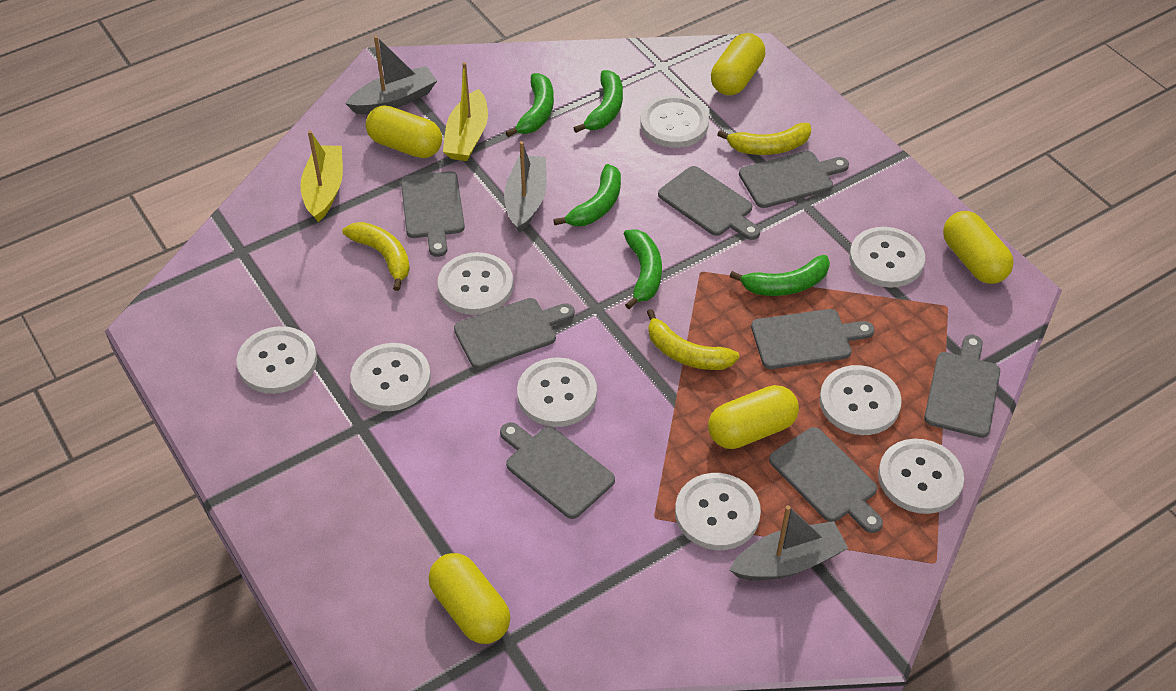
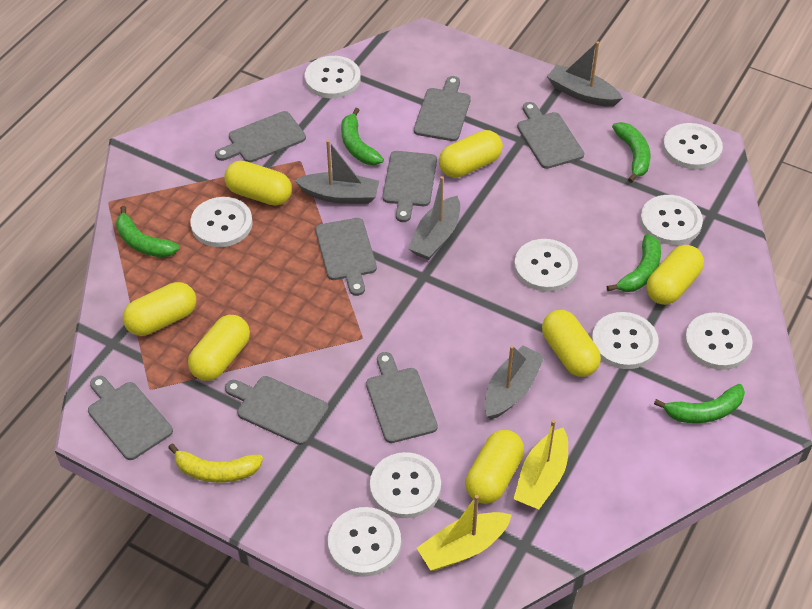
grey boat: 3 -> 4
yellow banana: 3 -> 1
yellow capsule: 5 -> 7

